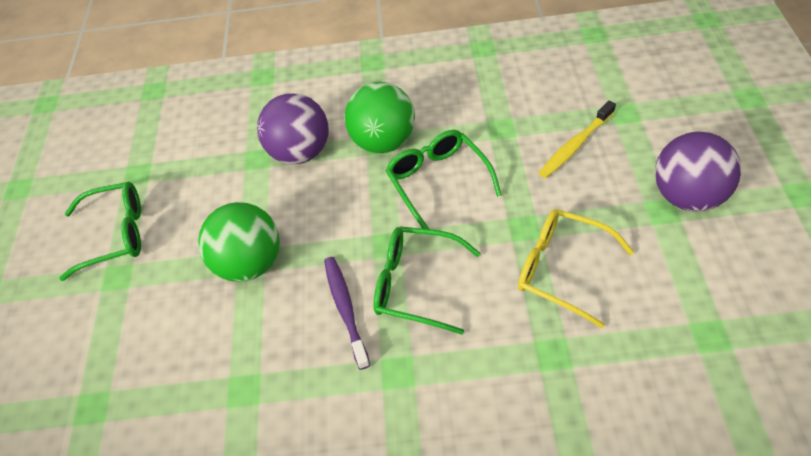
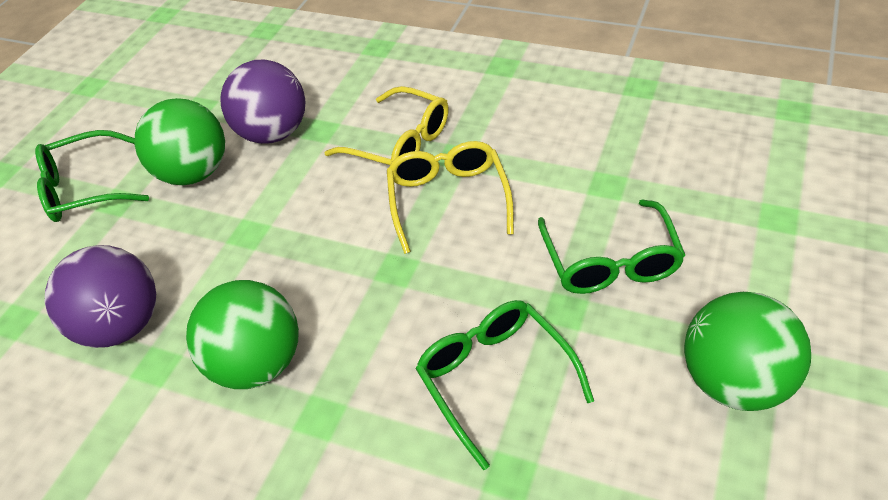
green ball: 2 -> 3
purple toothbrush: 1 -> 0
yellow glasses: 1 -> 2
yellow toothbrush: 1 -> 0

